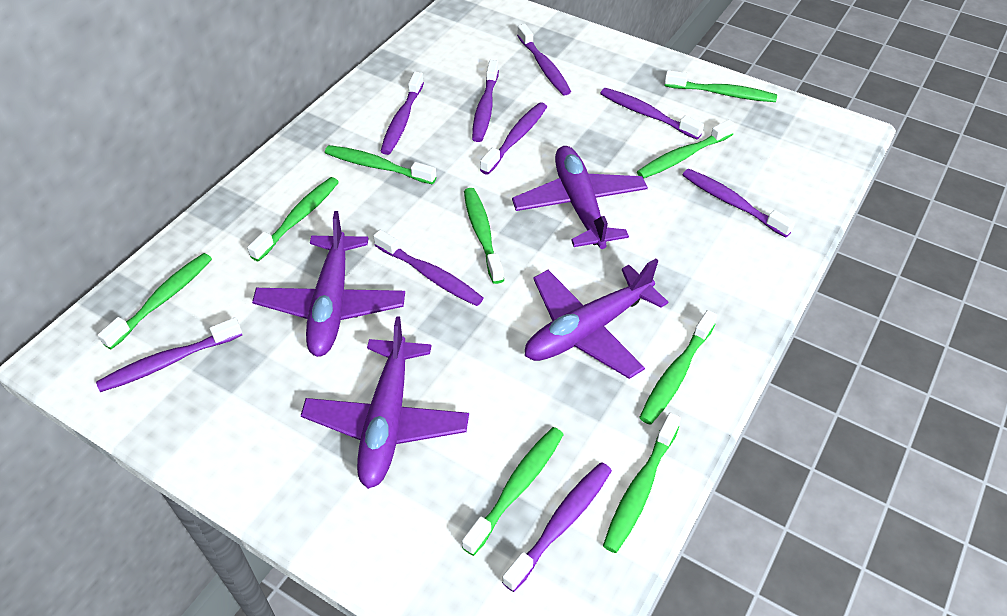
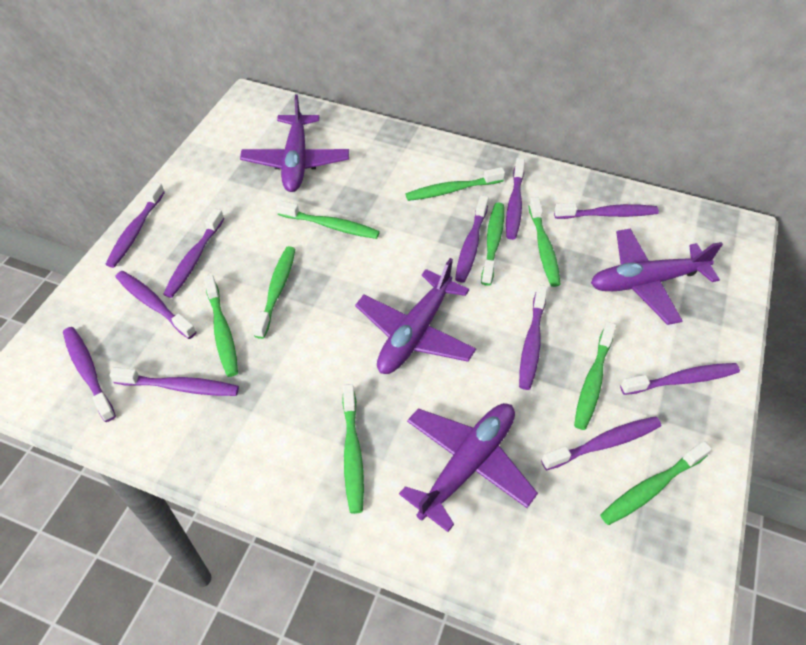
purple toothbrush: 9 -> 11

